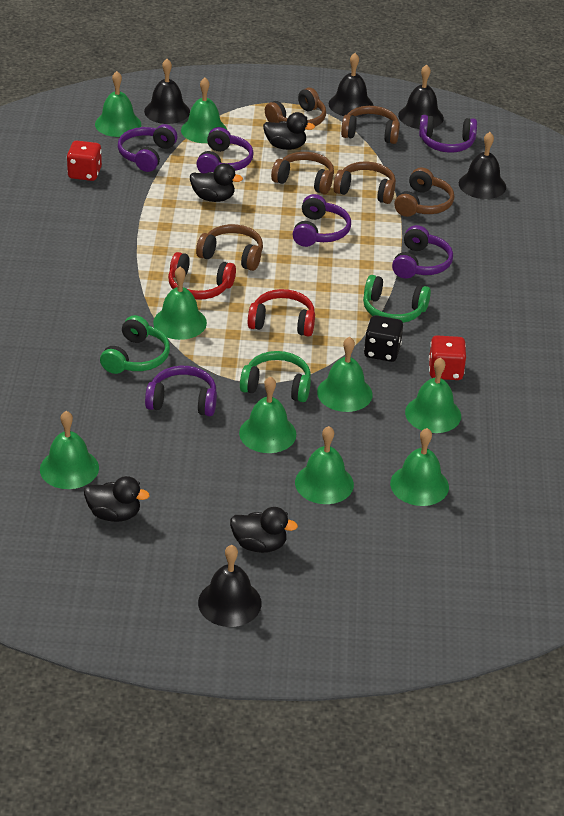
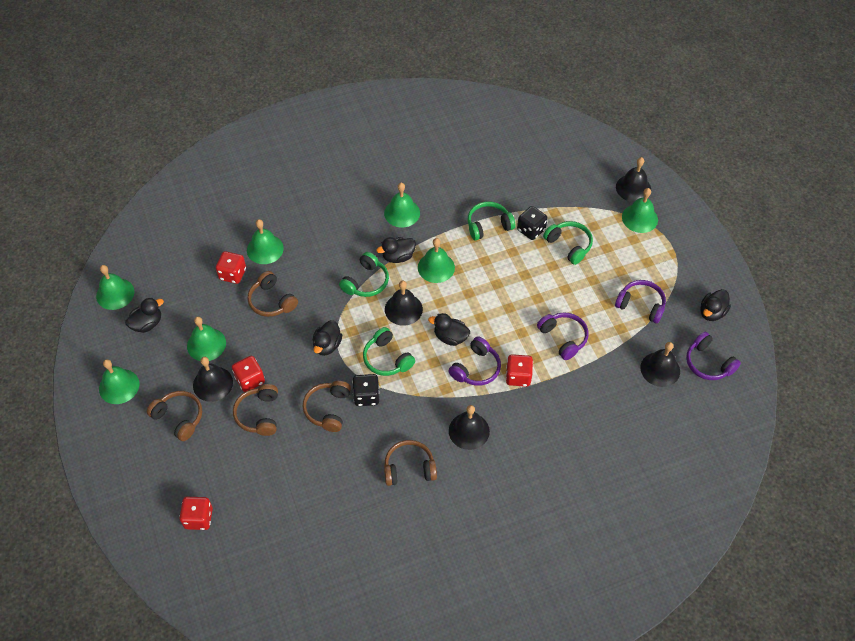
black dice: 1 -> 2
black duck: 4 -> 5
brown headphones: 6 -> 5
green bell: 9 -> 7
green headphones: 3 -> 4
purple headphones: 6 -> 4
red dice: 2 -> 4
red headphones: 2 -> 0

